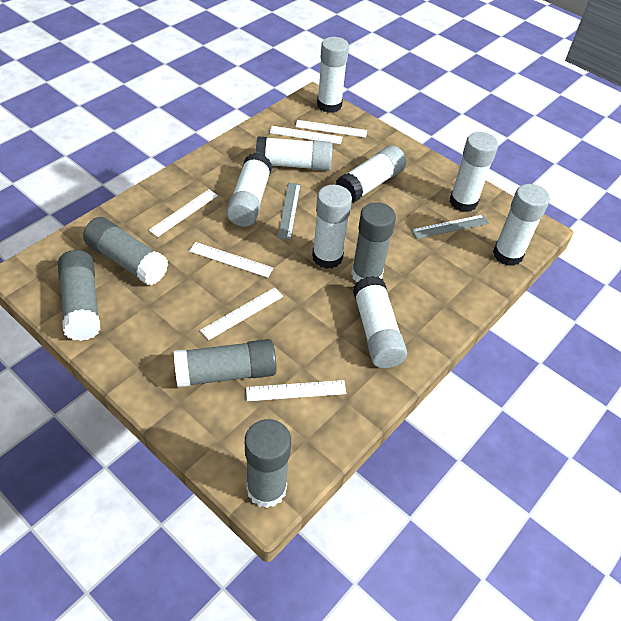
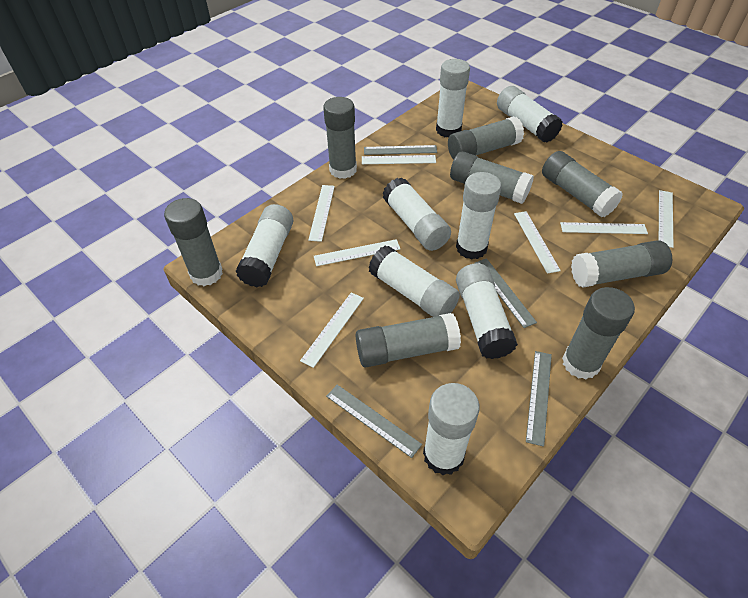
grey glue stick: 5 -> 8
grey ruler: 2 -> 4
white ruler: 6 -> 7

